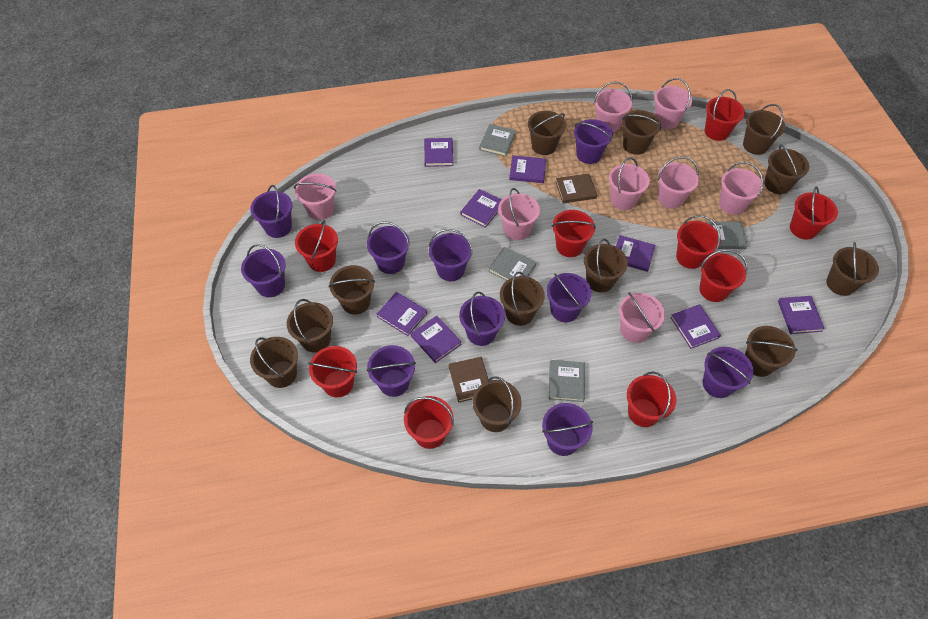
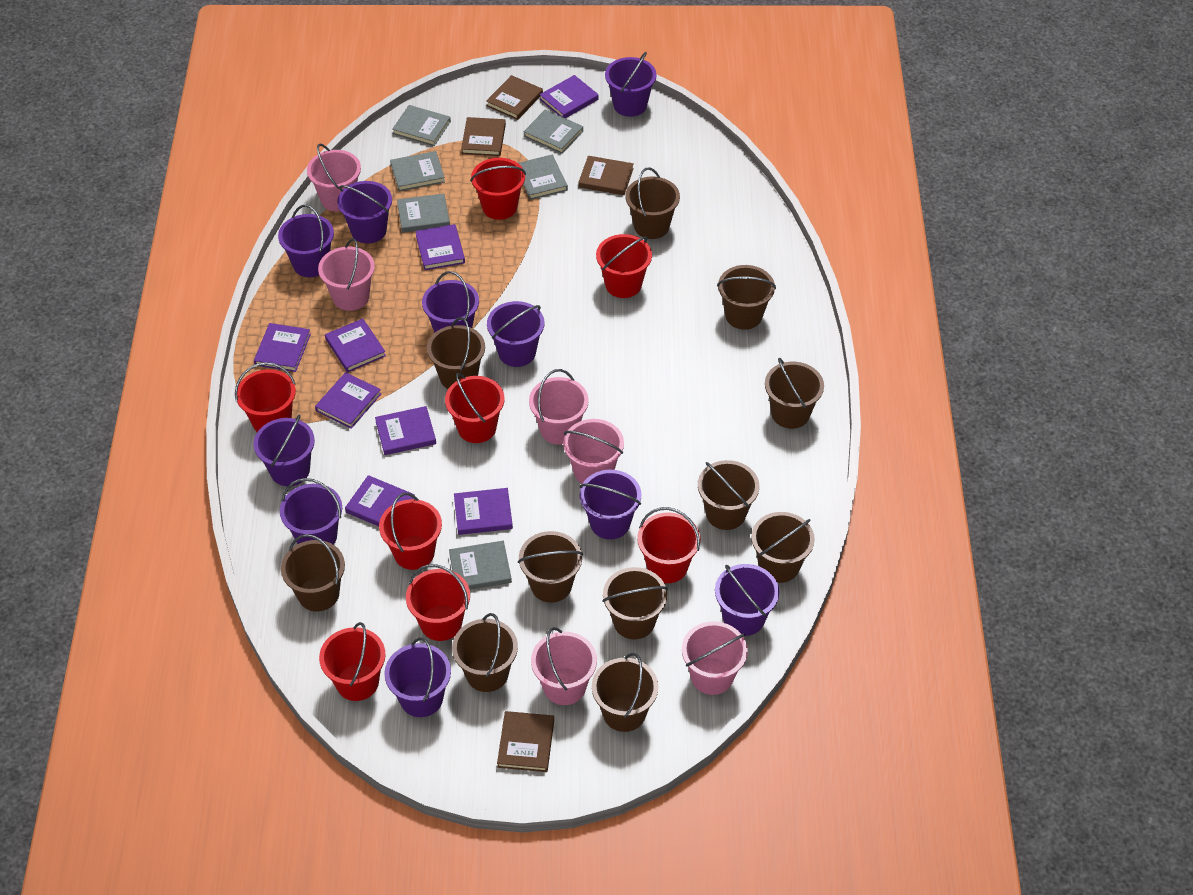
brown book: 2 -> 4
brown bucket: 12 -> 11
grey book: 4 -> 6
pink bucket: 8 -> 6
red bucket: 9 -> 8

